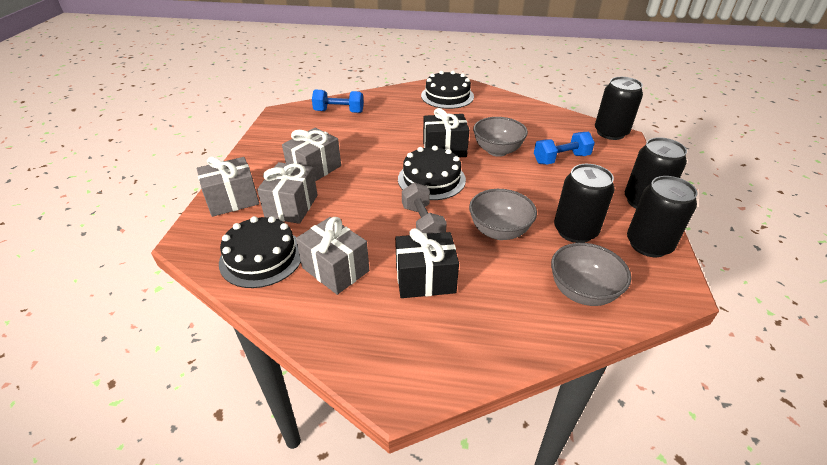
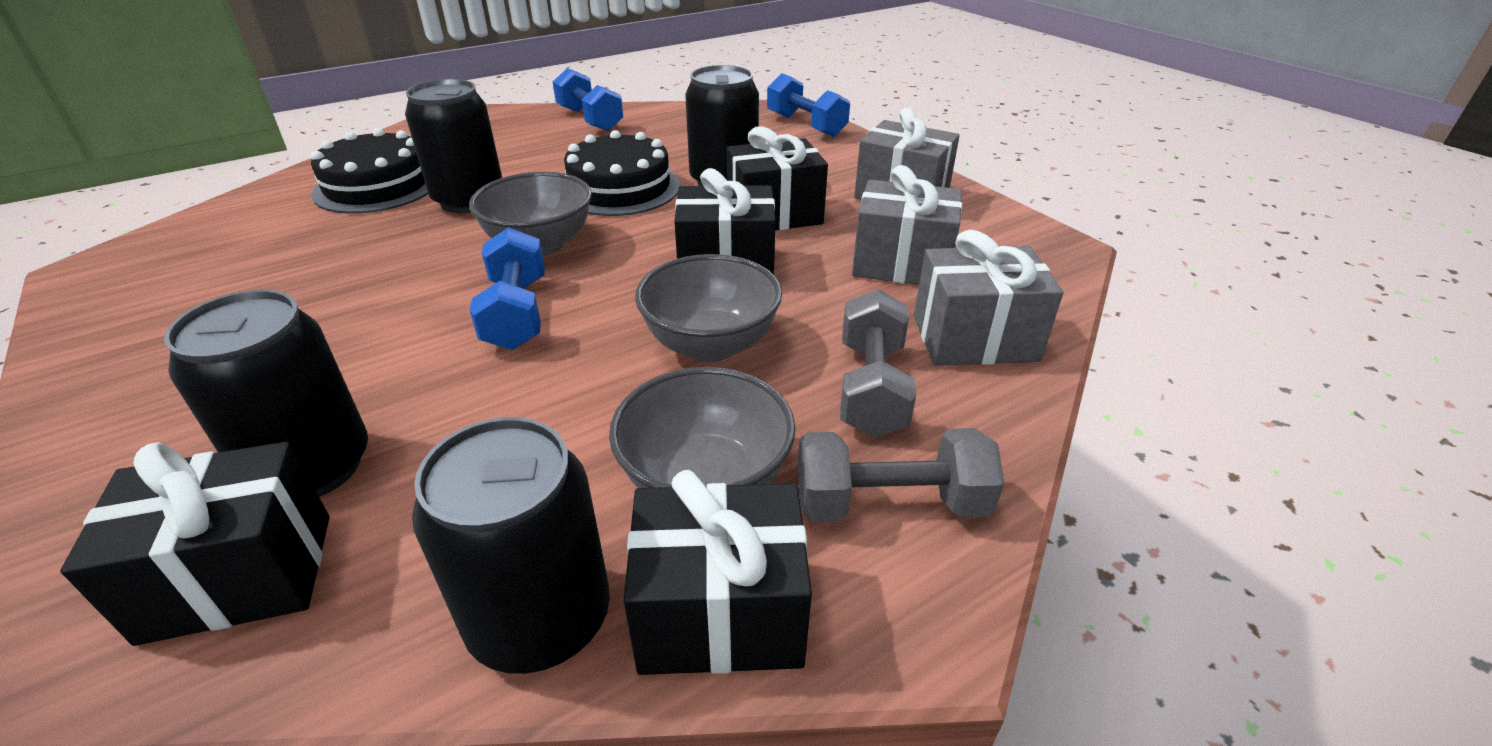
black cake: 3 -> 2
black gift: 2 -> 4
blue dumbbell: 2 -> 3
grey dumbbell: 1 -> 2
grey gift: 4 -> 3

